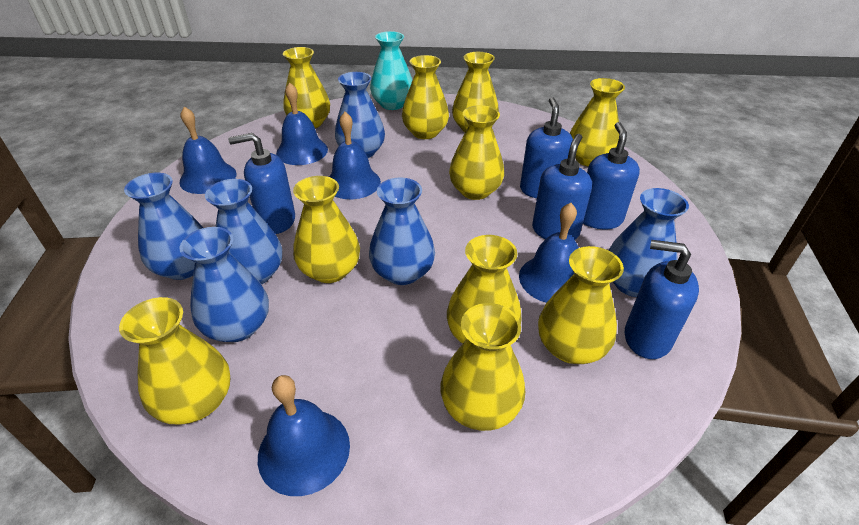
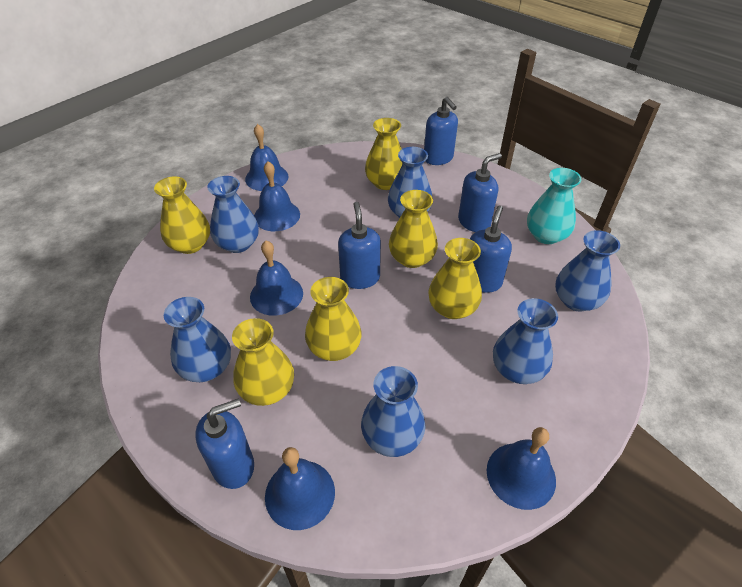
yellow vase: 10 -> 6

